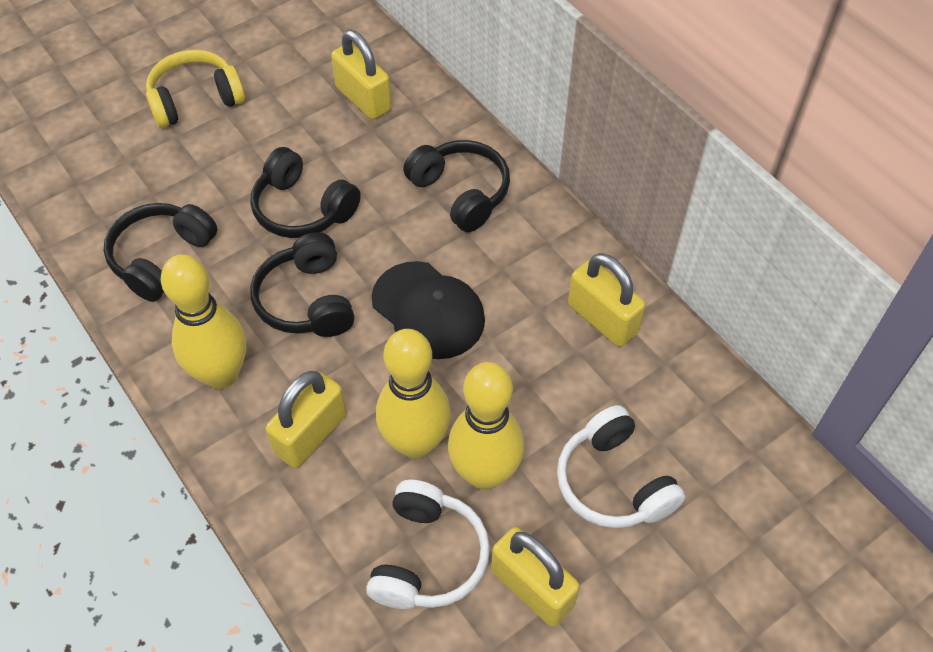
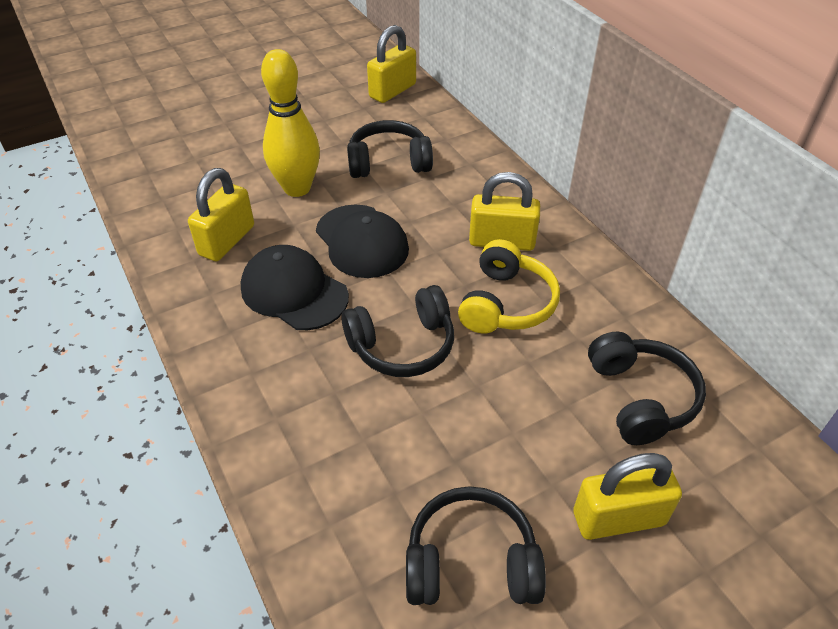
black cap: 1 -> 2
white headphones: 2 -> 0
yellow bowling pin: 3 -> 1

